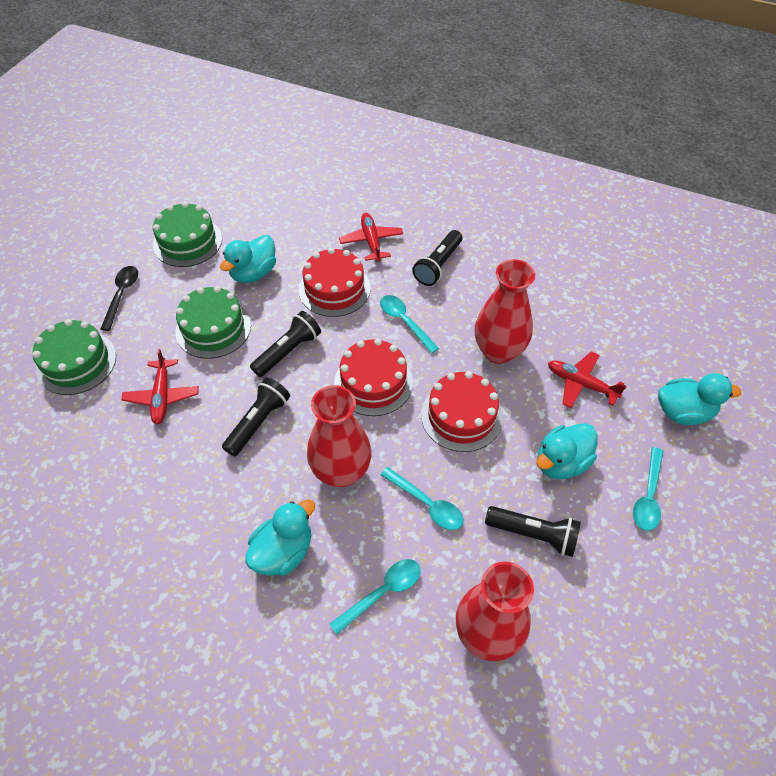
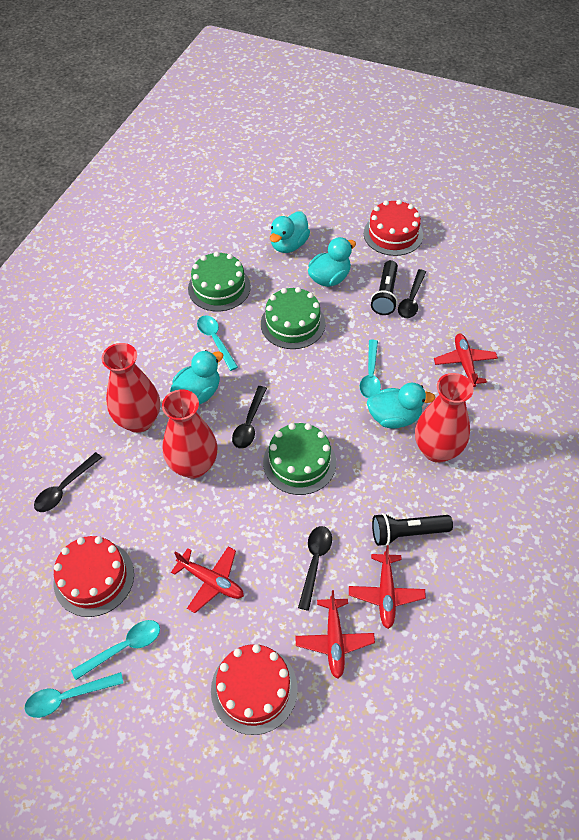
black flashlight: 4 -> 2
black spoon: 1 -> 4
red plane: 3 -> 4

